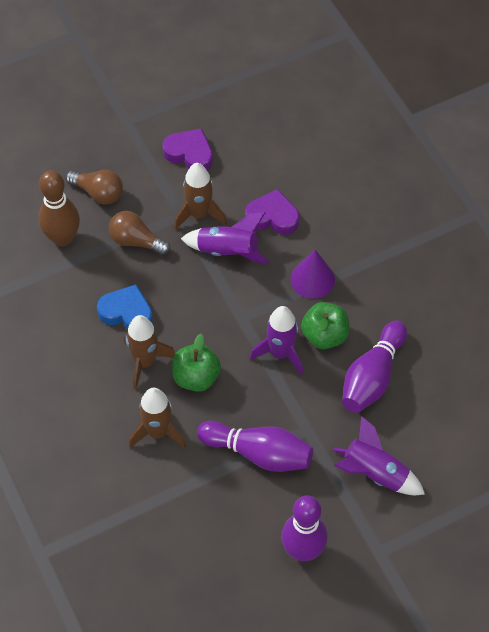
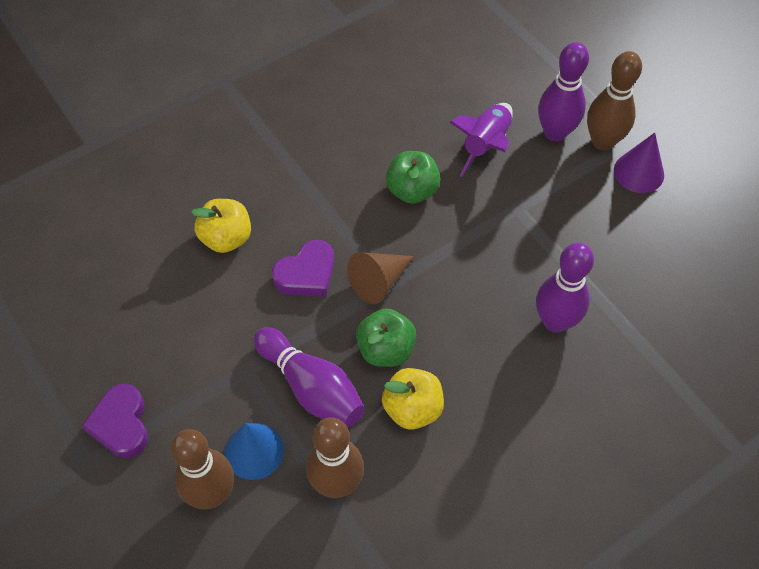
blue cone: 0 -> 1
blue heart: 1 -> 0
brown bowling pin: 1 -> 3
brown cone: 0 -> 1
brown light bulb: 2 -> 0
brown rocket: 3 -> 0
purple rocket: 3 -> 1
yellow apple: 0 -> 2

